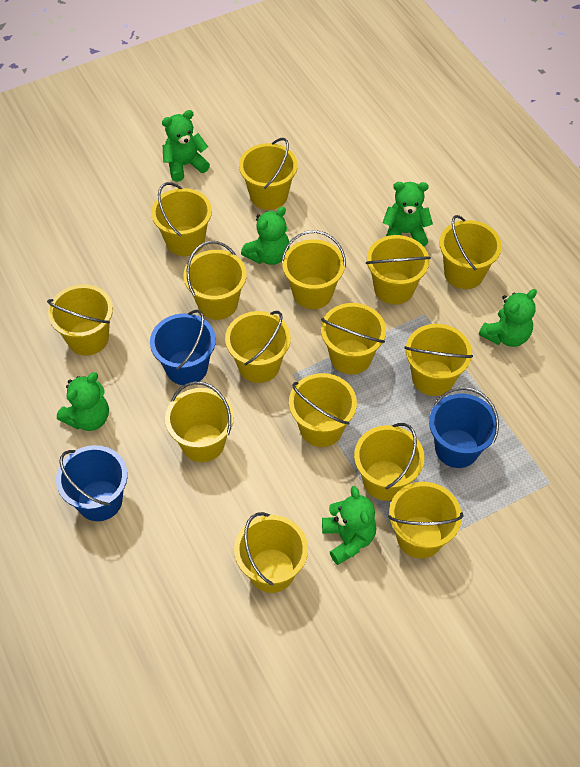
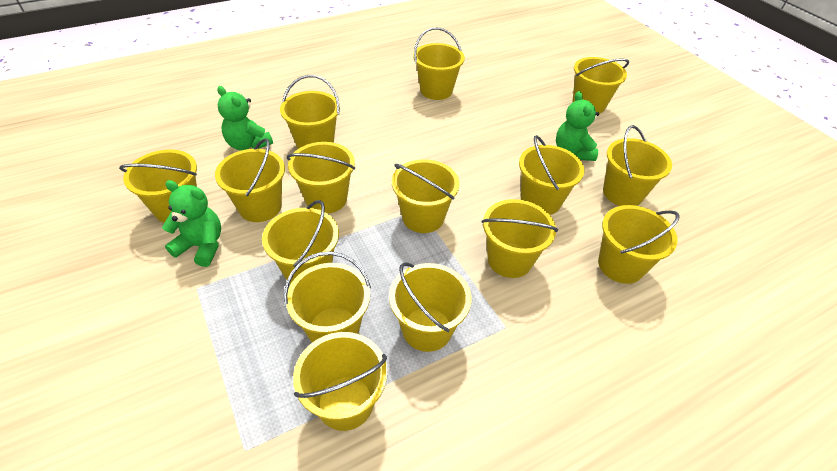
blue bucket: 3 -> 0
green teddy bear: 6 -> 3

